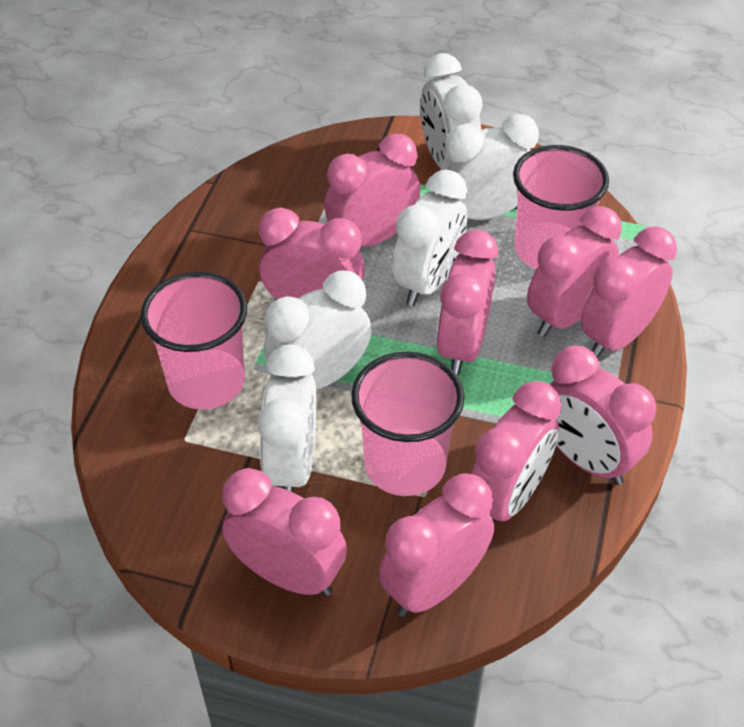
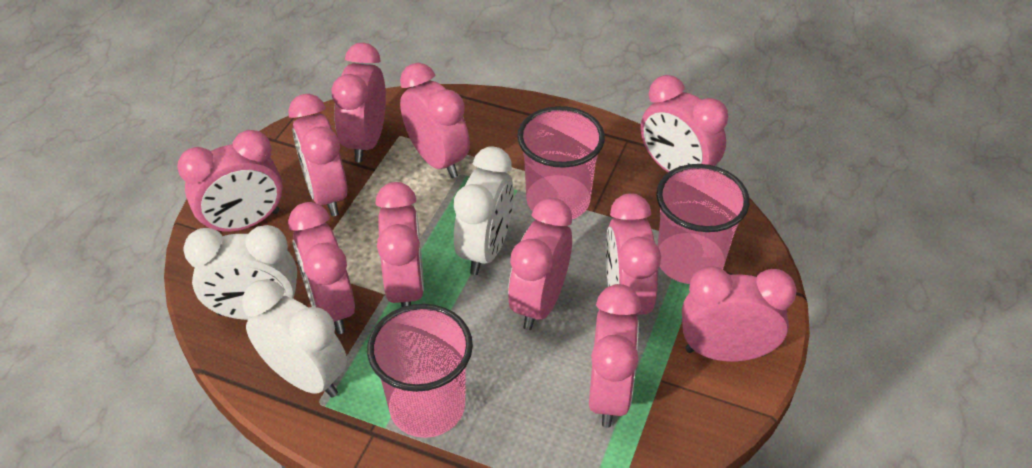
pink clock: 9 -> 11
white clock: 5 -> 3

